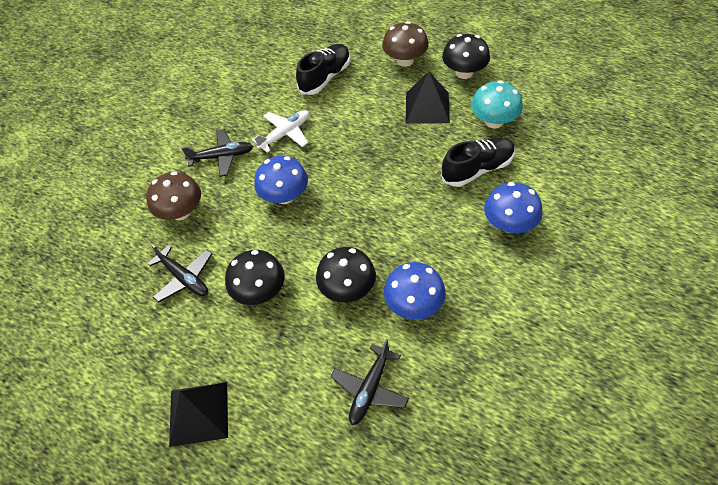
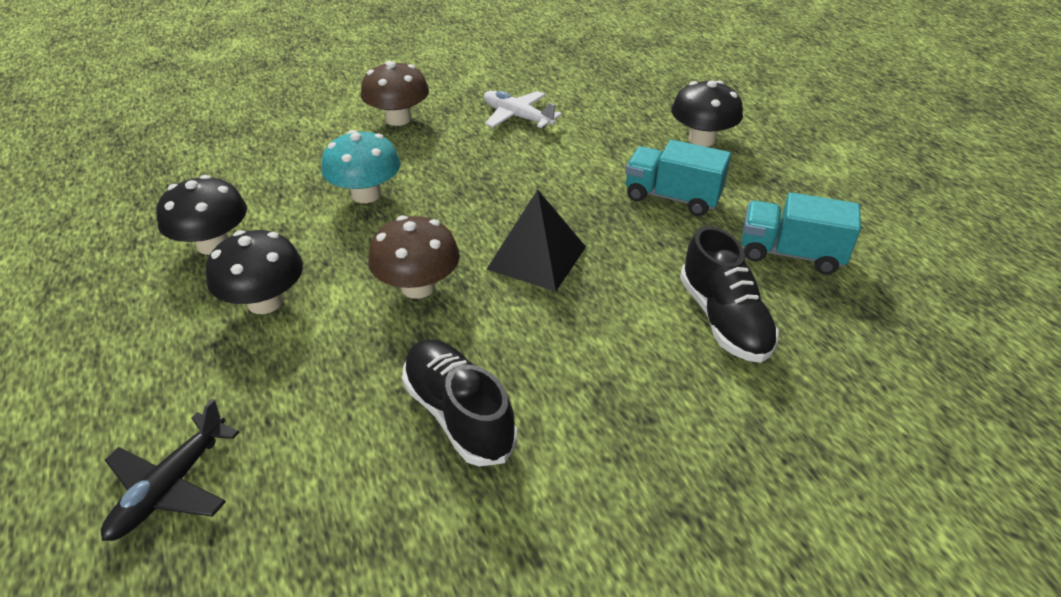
black plane: 3 -> 1
black pyramid: 2 -> 1
blue mushroom: 3 -> 0
turquoise truck: 0 -> 2

